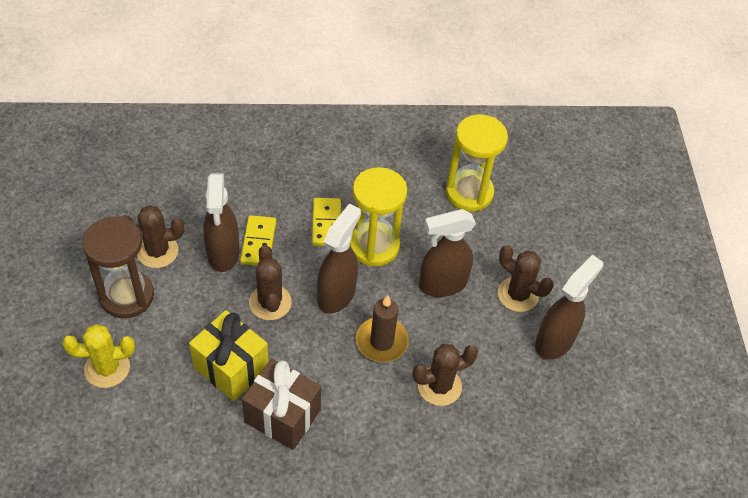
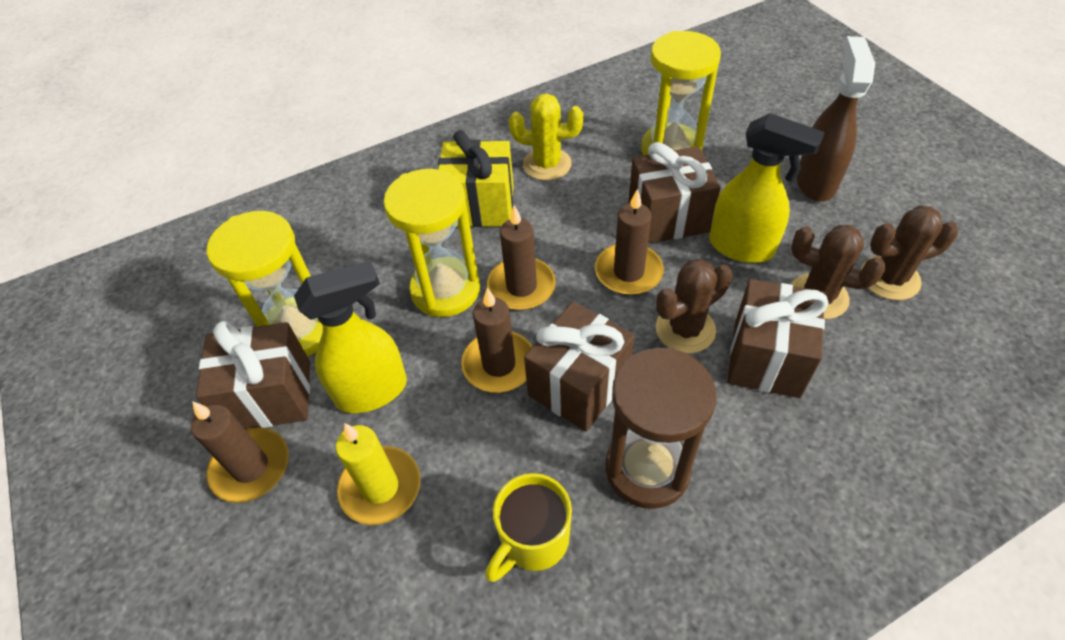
brown cactus: 4 -> 3
brown candle: 1 -> 4
brown gift: 1 -> 4
brown spray bottle: 4 -> 1
yellow candle: 0 -> 1
yellow domino: 2 -> 0
yellow hourglass: 2 -> 3
yellow mug: 0 -> 1
yellow spray bottle: 0 -> 2

